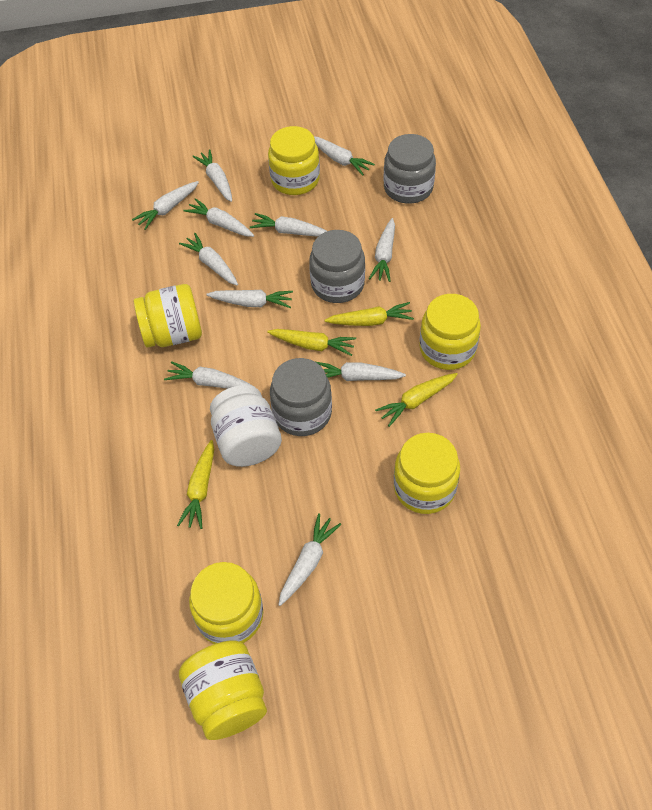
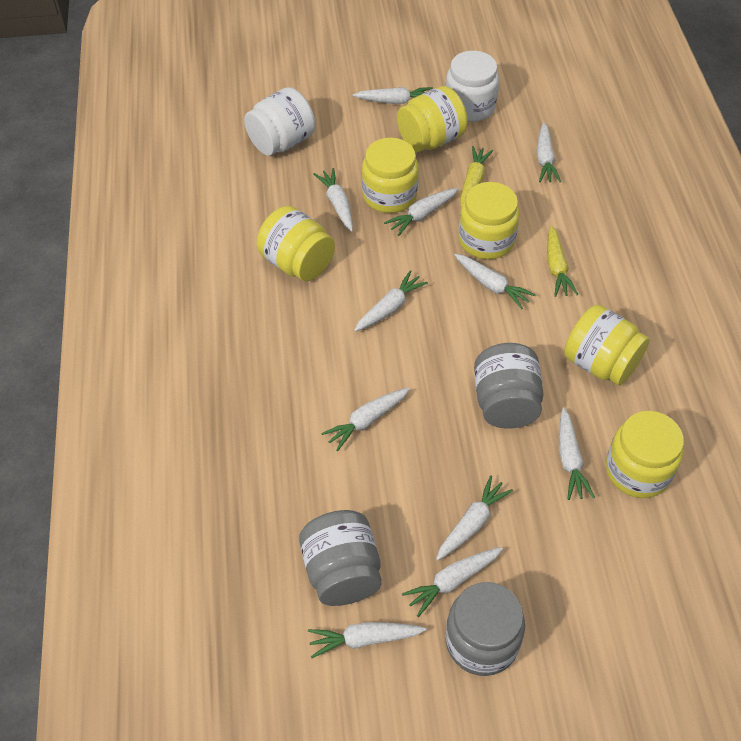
white jar: 1 -> 2
yellow carrot: 4 -> 2

